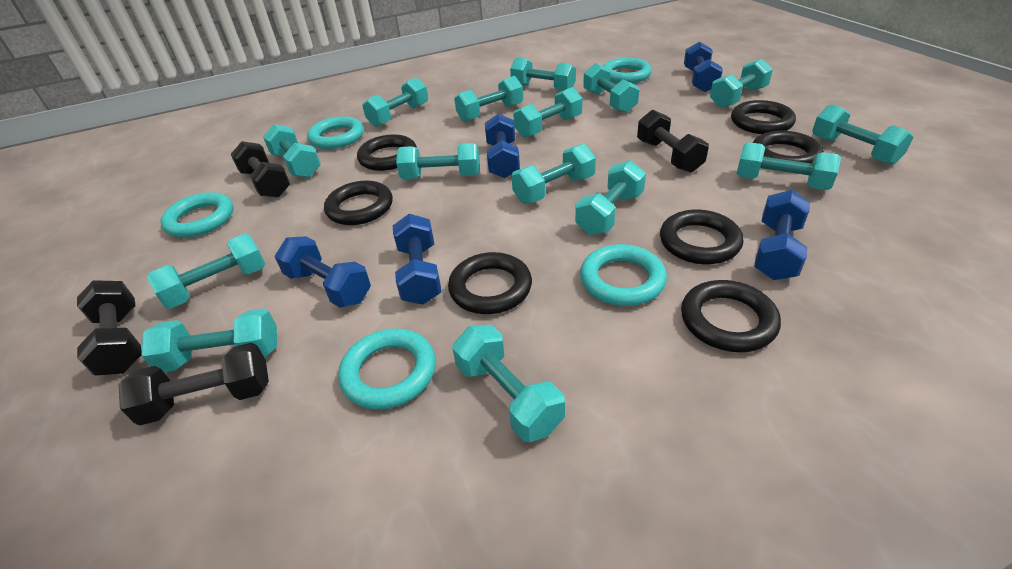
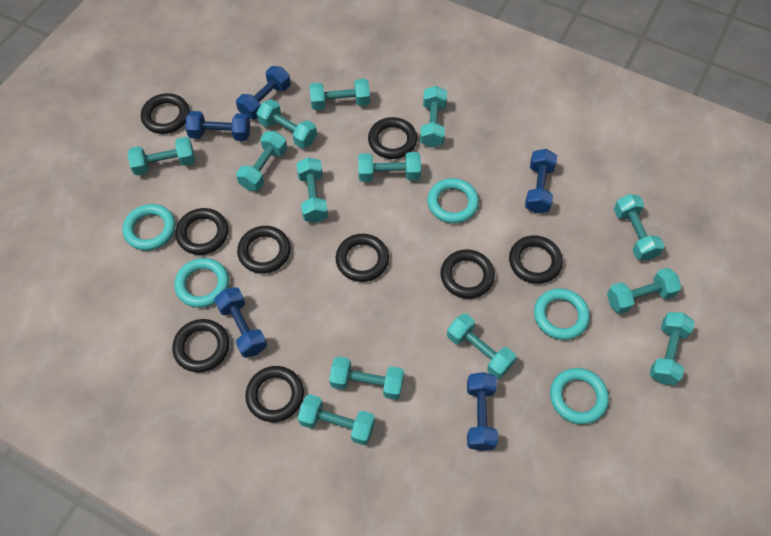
black dumbbell: 4 -> 0
black ring: 7 -> 9
turquoise dumbbell: 15 -> 13

